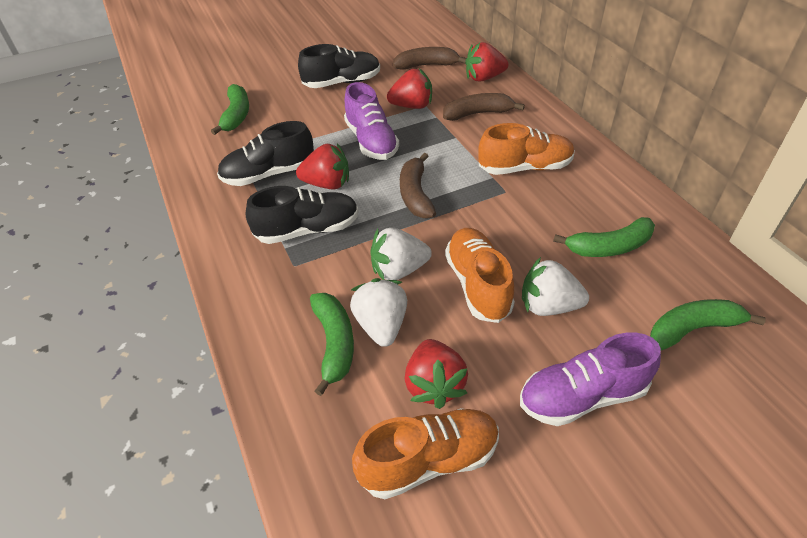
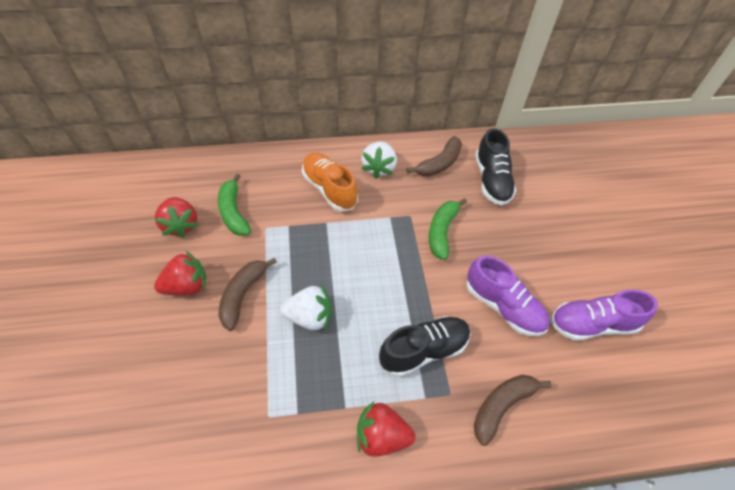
black shoe: 3 -> 2
green banana: 4 -> 2
orange shoe: 3 -> 1
red strawberry: 4 -> 3
white strawberry: 3 -> 2

